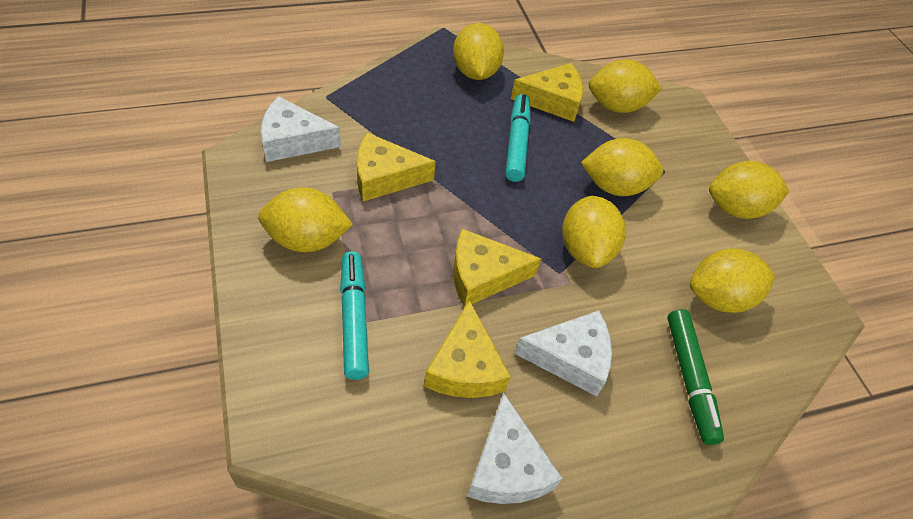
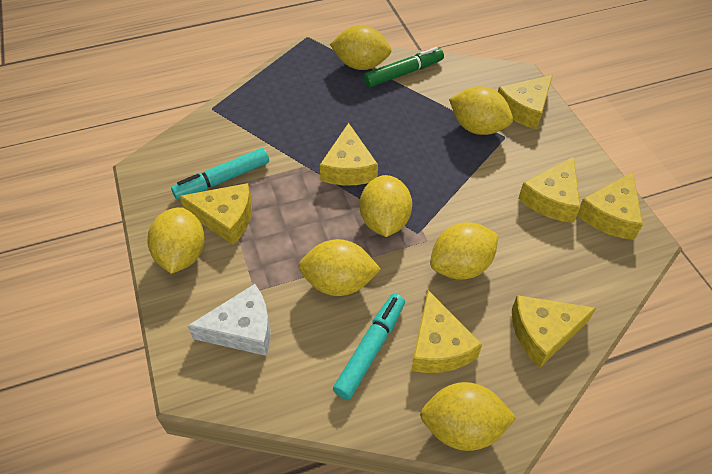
white cheese: 3 -> 1
yellow cheese: 4 -> 7

